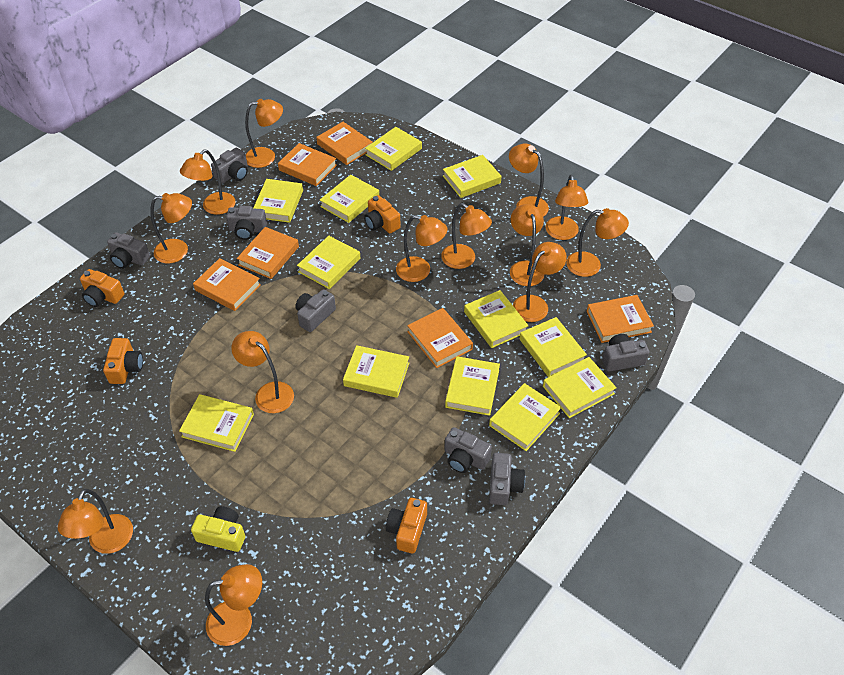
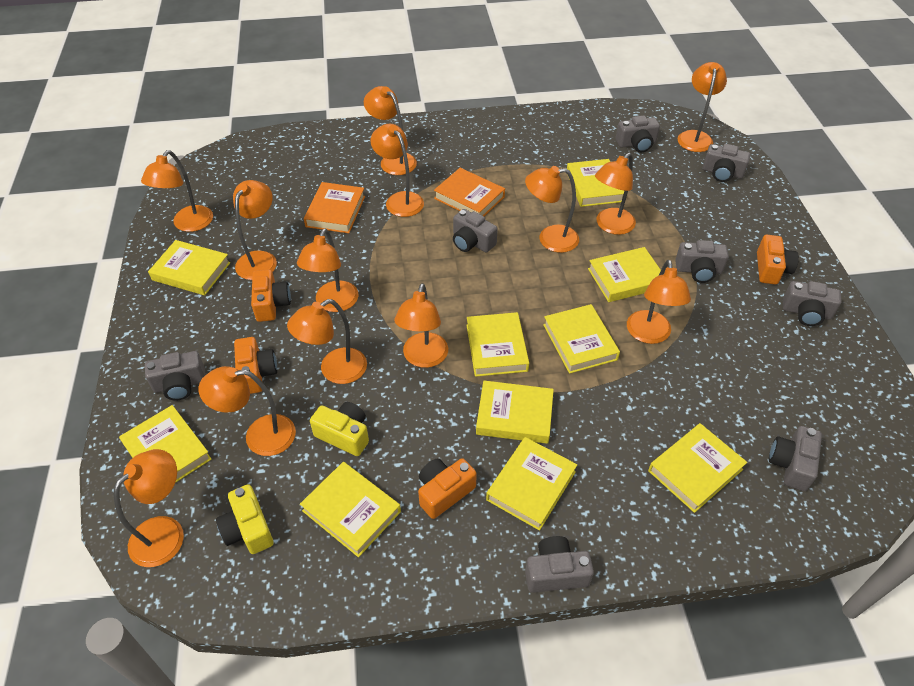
grey camera: 7 -> 8
orange book: 6 -> 2
yellow book: 12 -> 10
yellow camera: 1 -> 2

